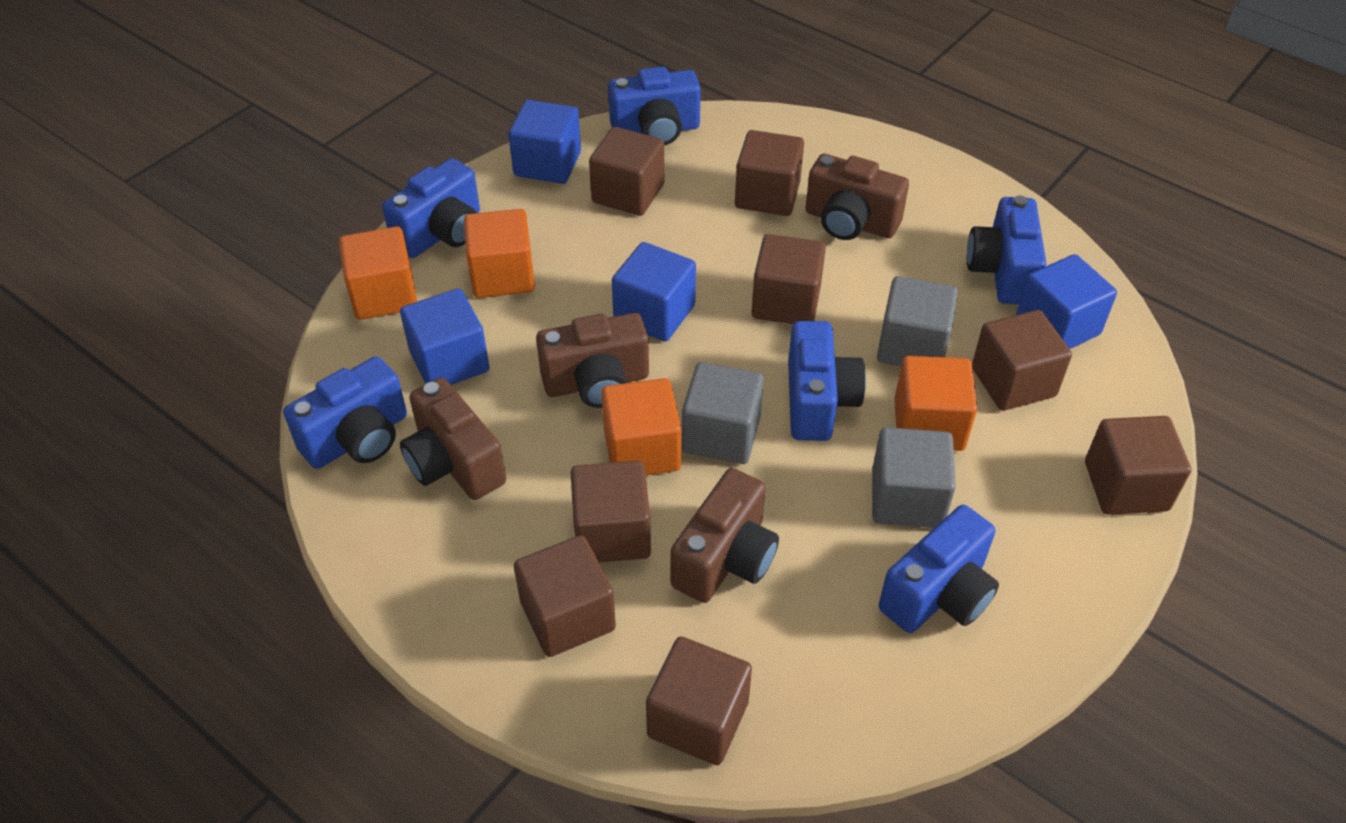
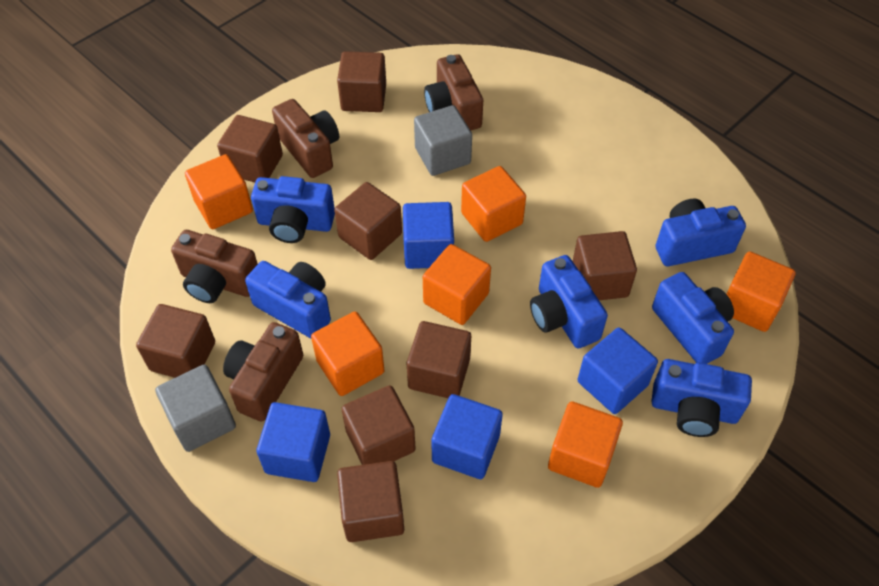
grey cube: 3 -> 2
orange cube: 4 -> 6

